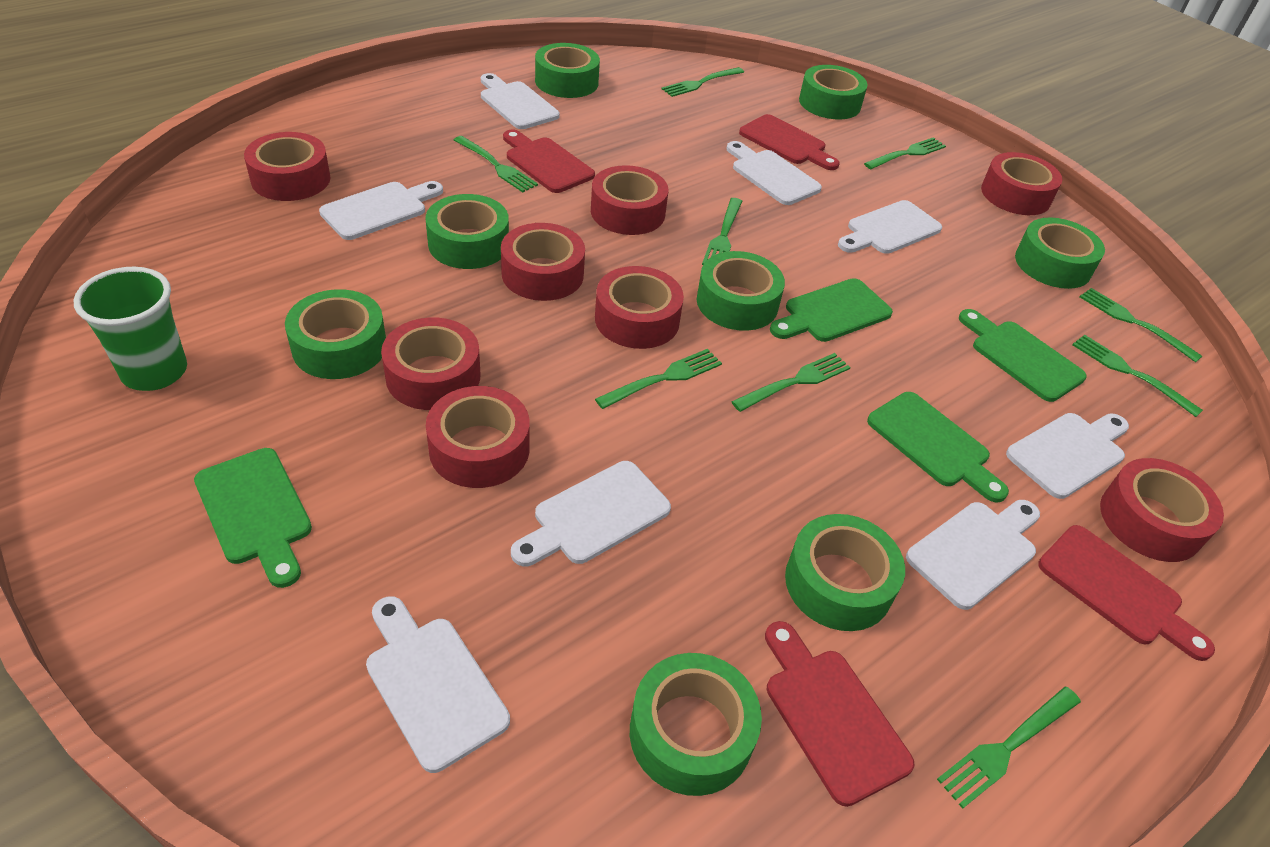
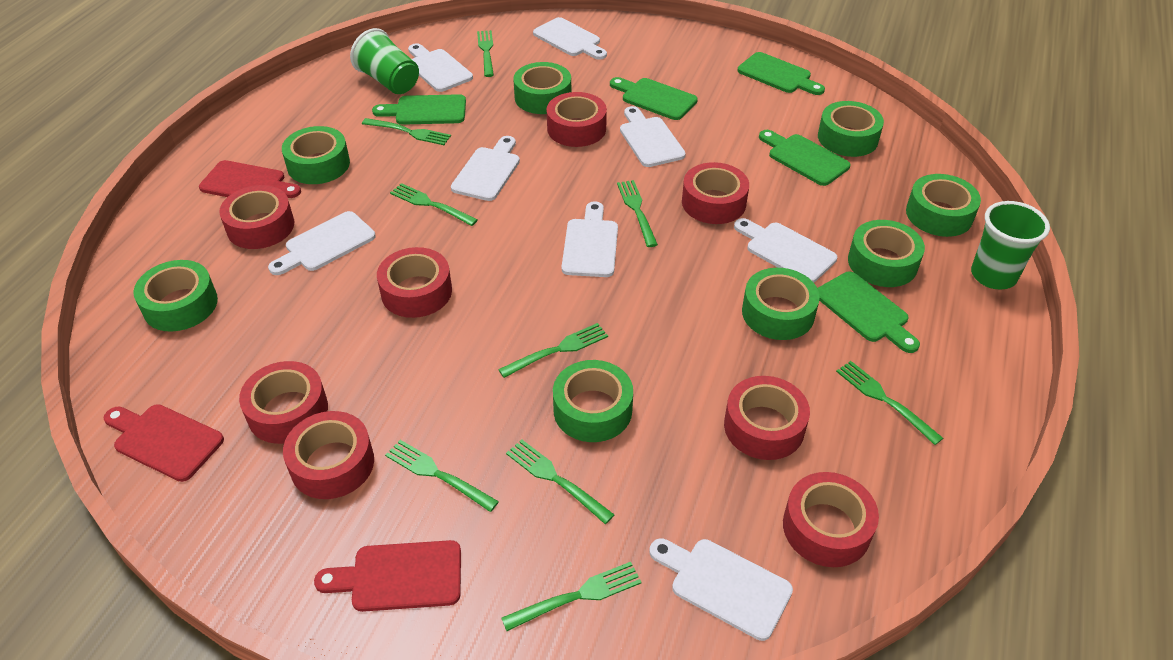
green cup: 1 -> 2
green cutting board: 4 -> 5
red cutting board: 4 -> 3

